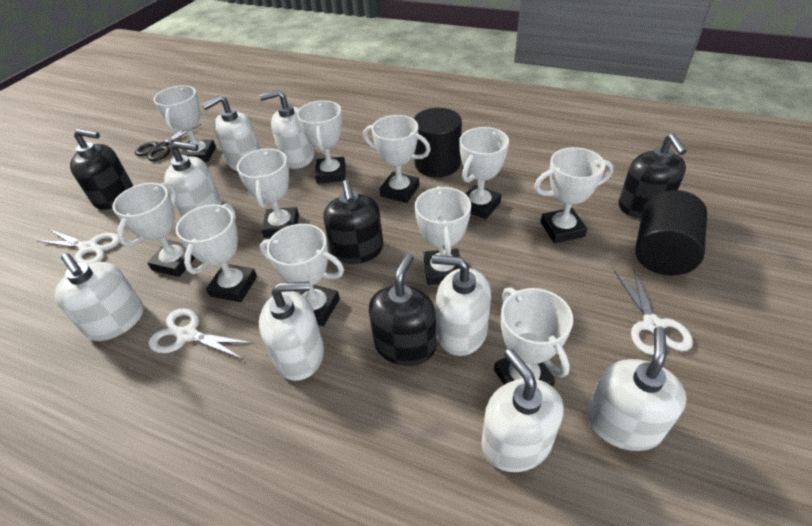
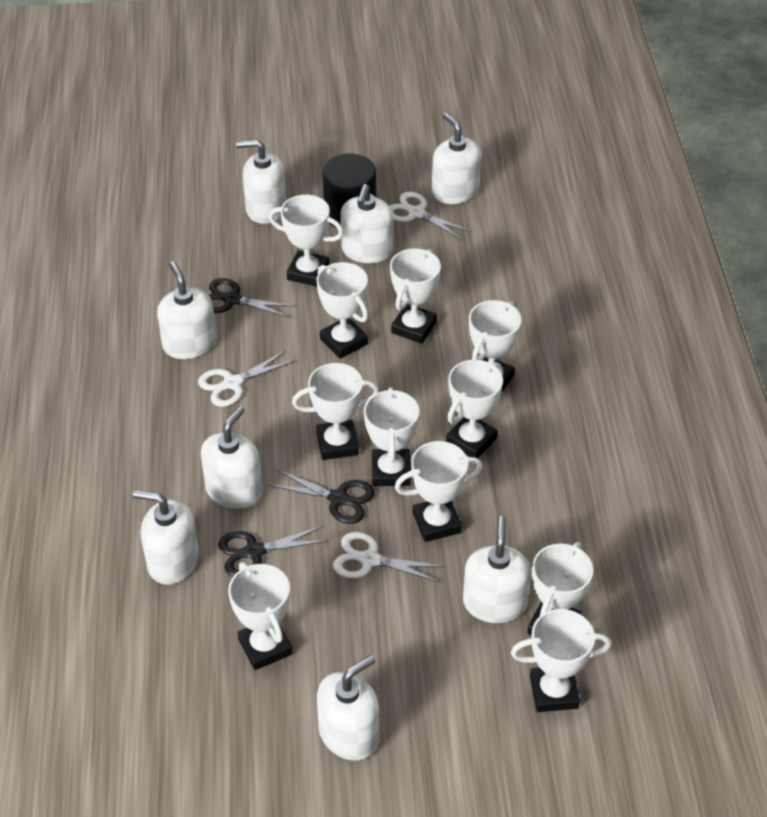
black cylinder: 2 -> 1
black scissors: 1 -> 3
black soap dispenser: 4 -> 0

